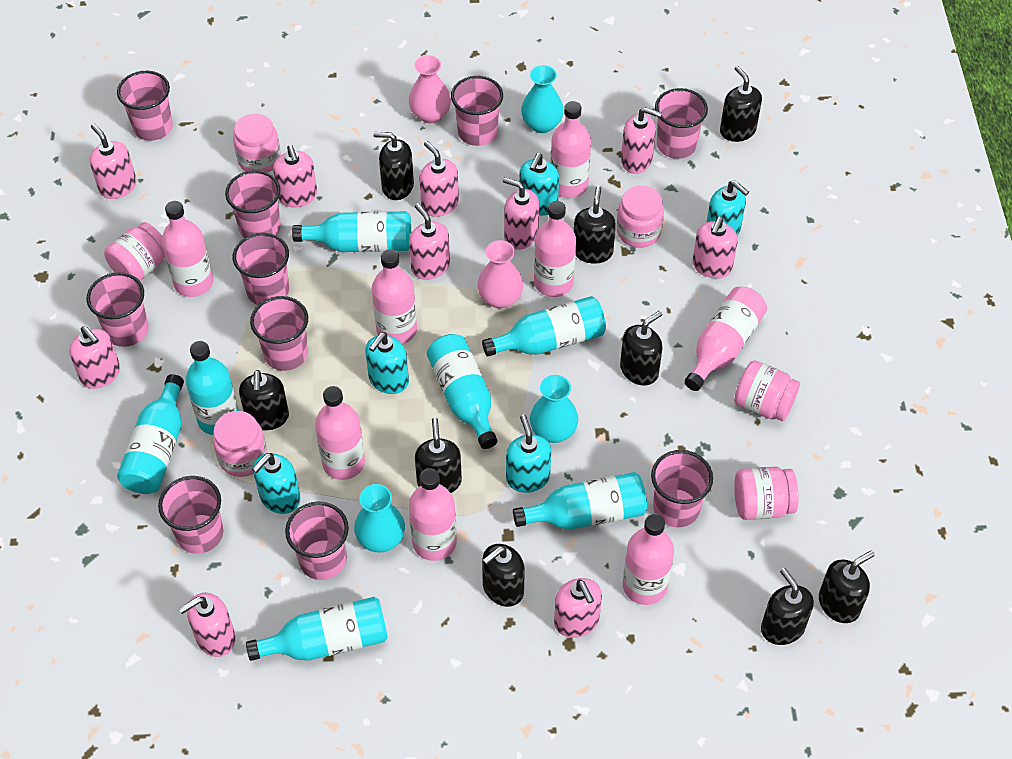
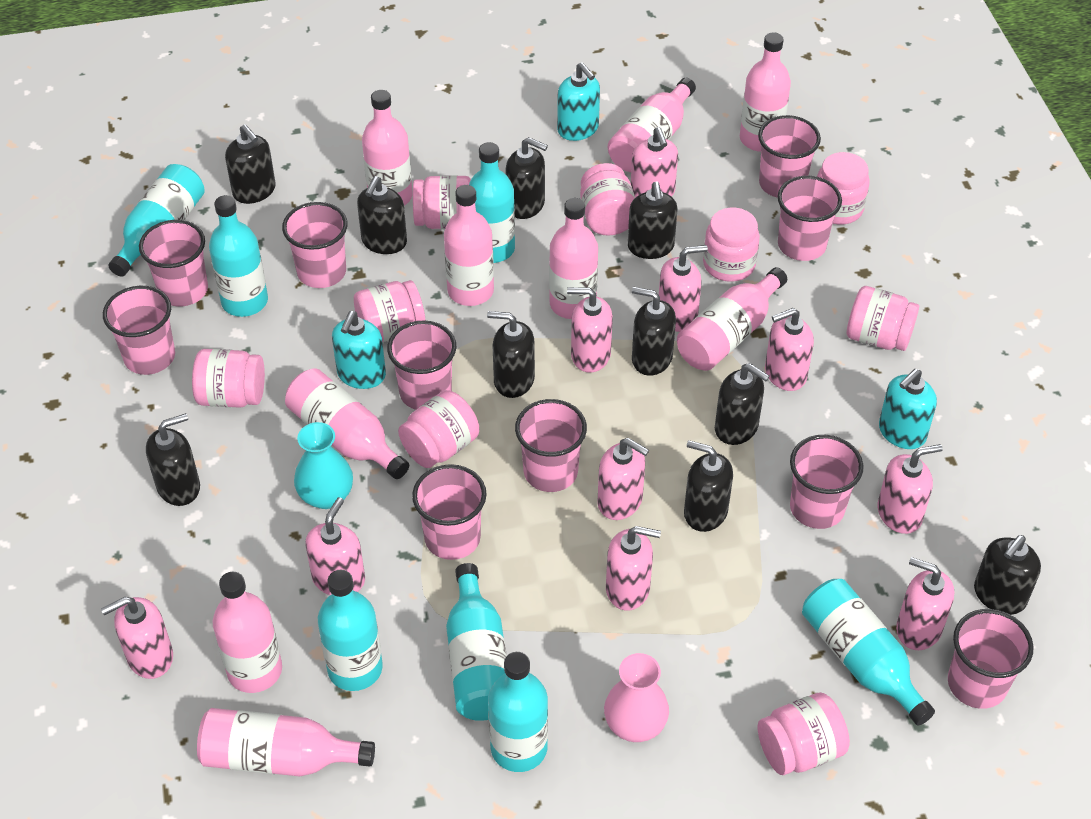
black soap dispenser: 9 -> 10
pink bottle: 8 -> 9
pink jar: 6 -> 9
pink vase: 2 -> 1
turquoise soap dispenser: 5 -> 3
turquoise vase: 3 -> 1

